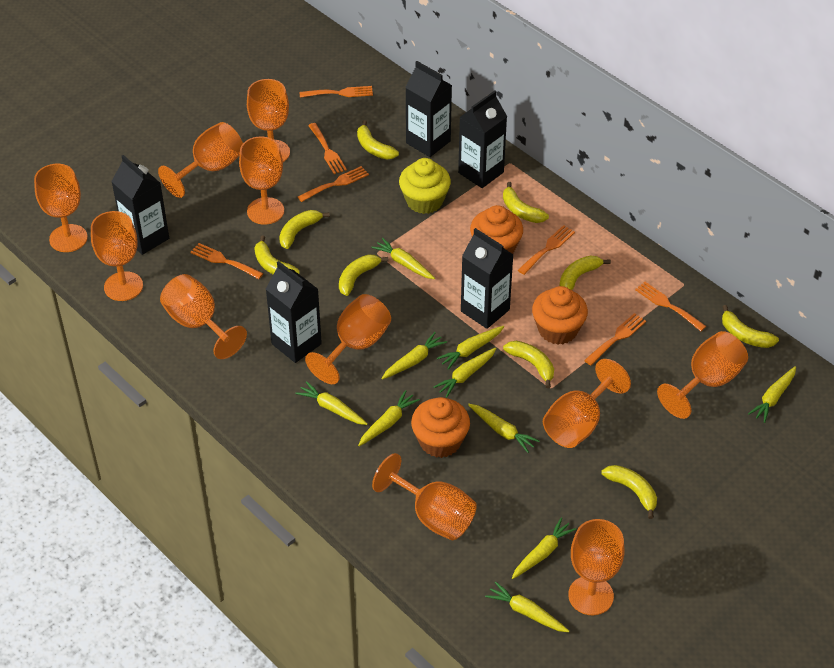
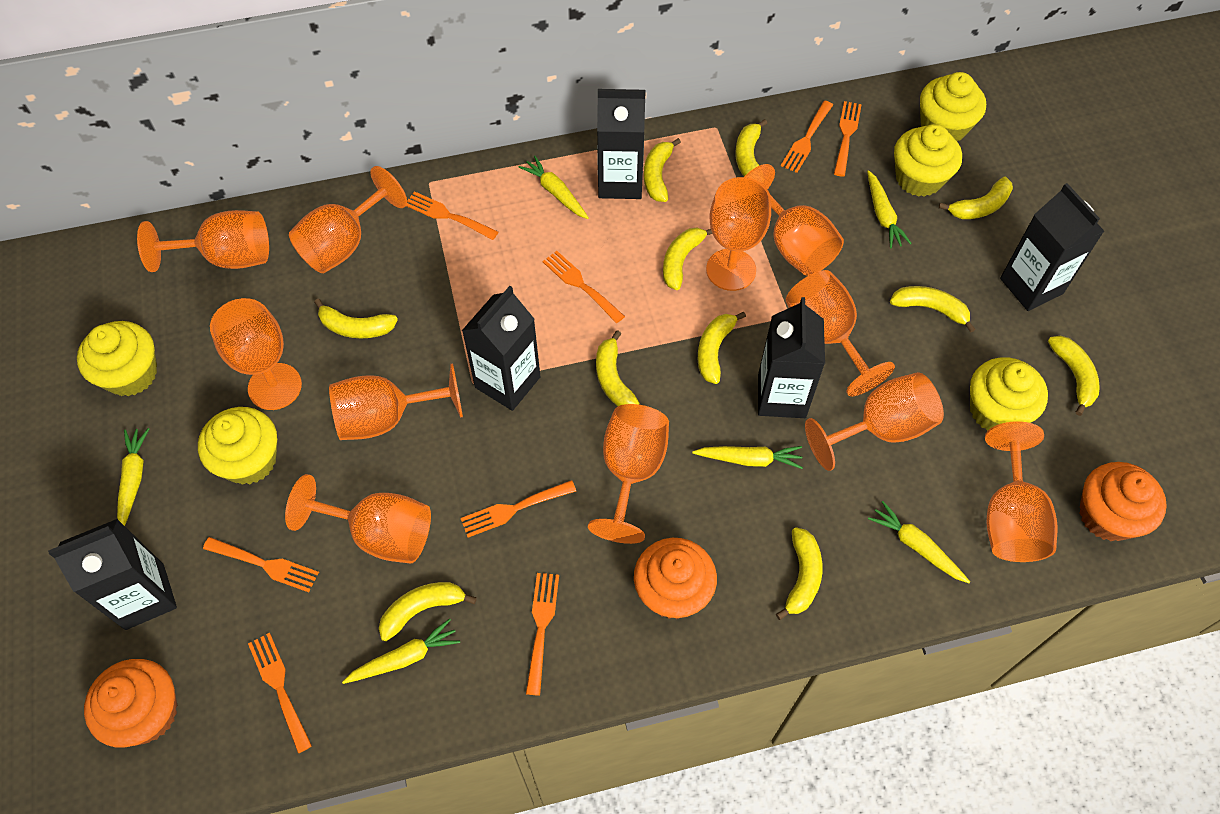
orange fork: 7 -> 8
yellow banana: 9 -> 11
yellow carrot: 10 -> 6
yellow cupcake: 1 -> 5

